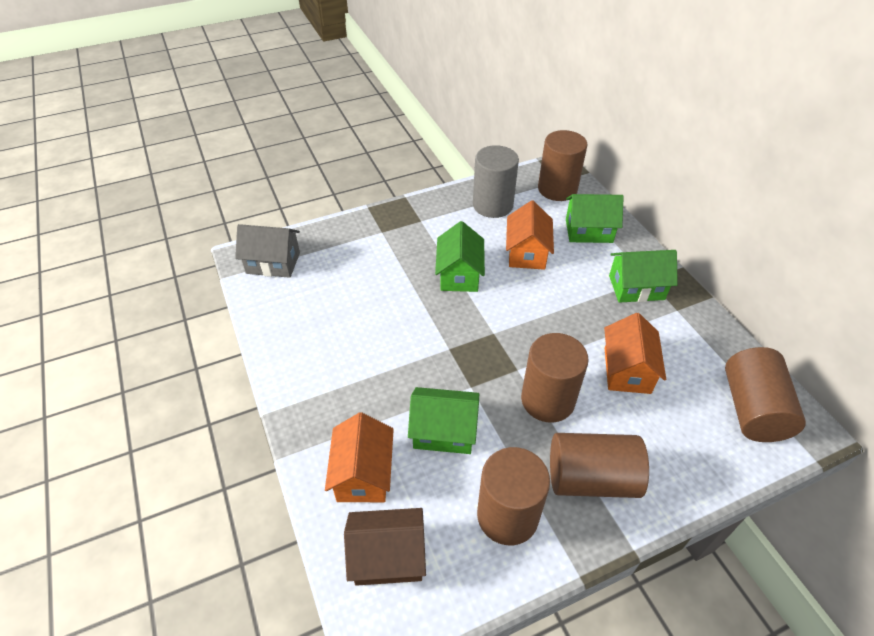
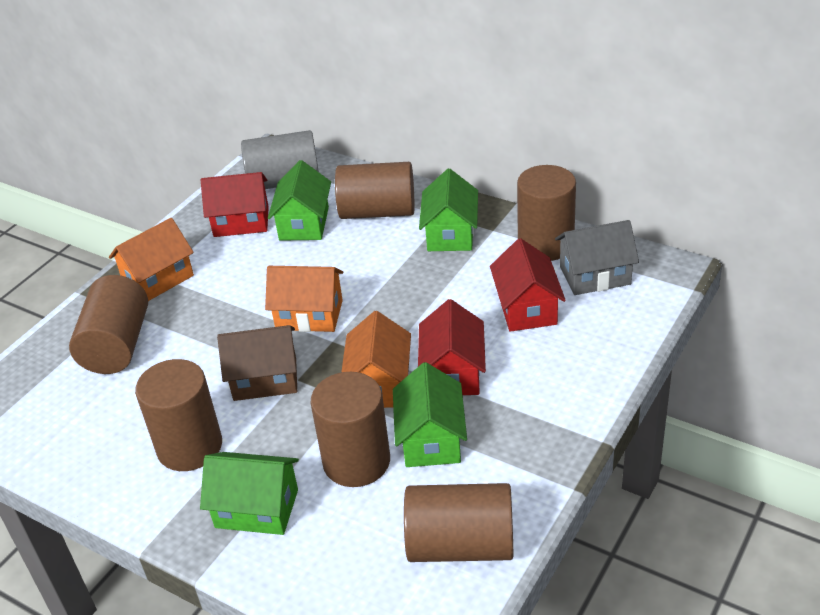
brown cylinder: 5 -> 6
red house: 0 -> 3

